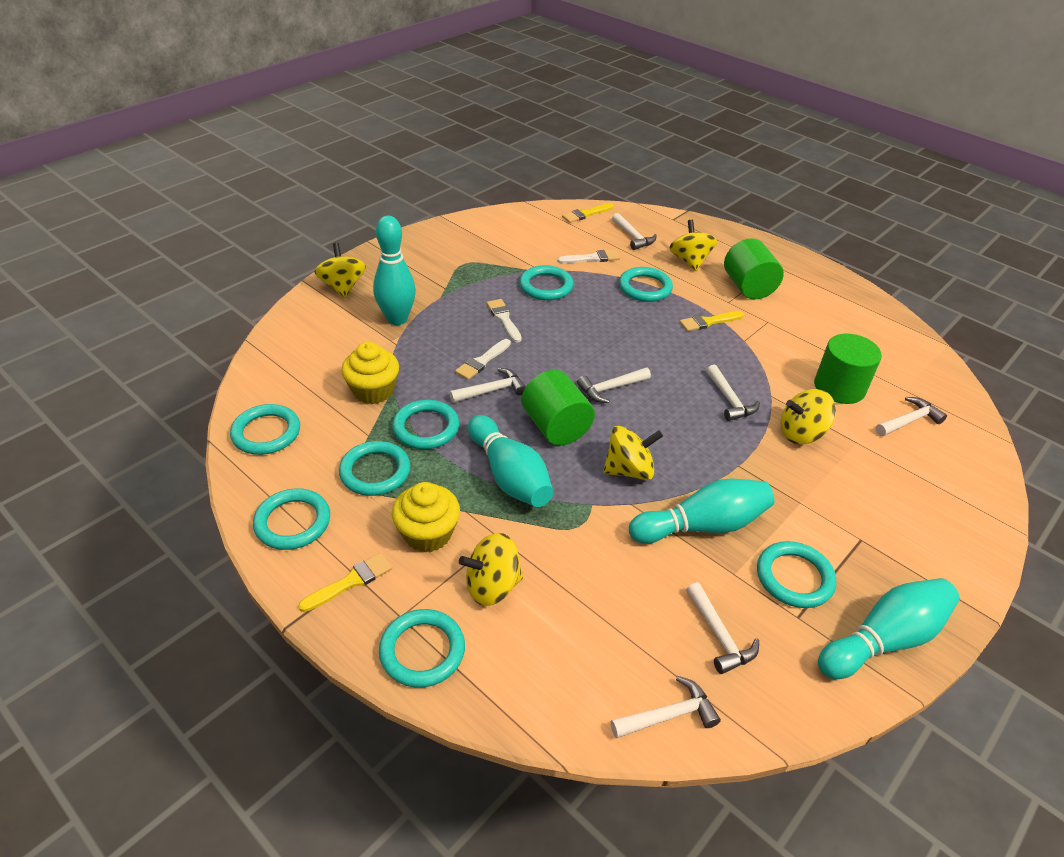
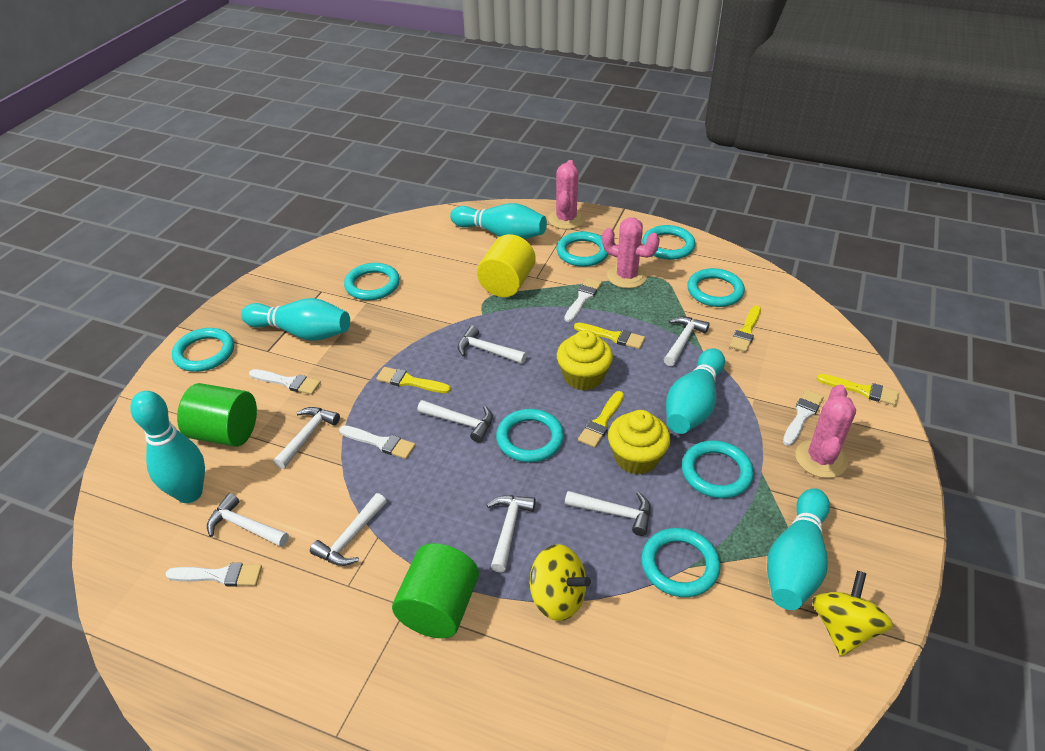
green cylinder: 3 -> 2
pink cactus: 0 -> 3
turquoise bowling pin: 4 -> 5
white brush: 3 -> 5
white hammer: 7 -> 8
yellow brush: 3 -> 5
yellow cylinder: 0 -> 1
yellow spinning top: 5 -> 2

